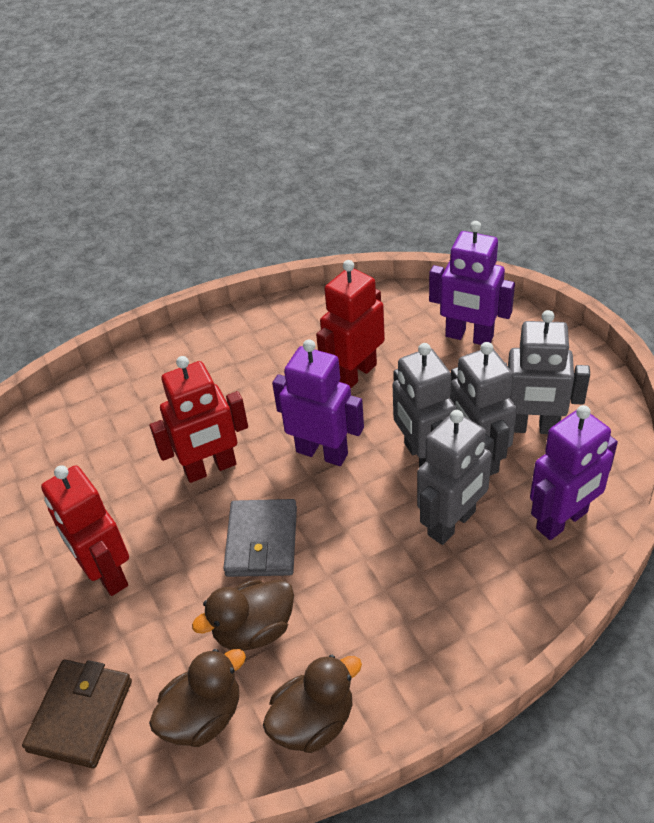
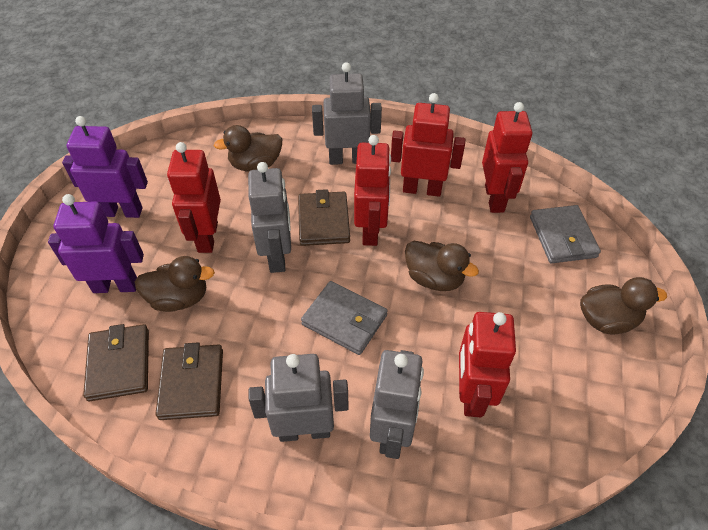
brown duck: 3 -> 4
brown wallet: 1 -> 3
grey wallet: 1 -> 2
purple robot: 3 -> 2
red robot: 3 -> 5

